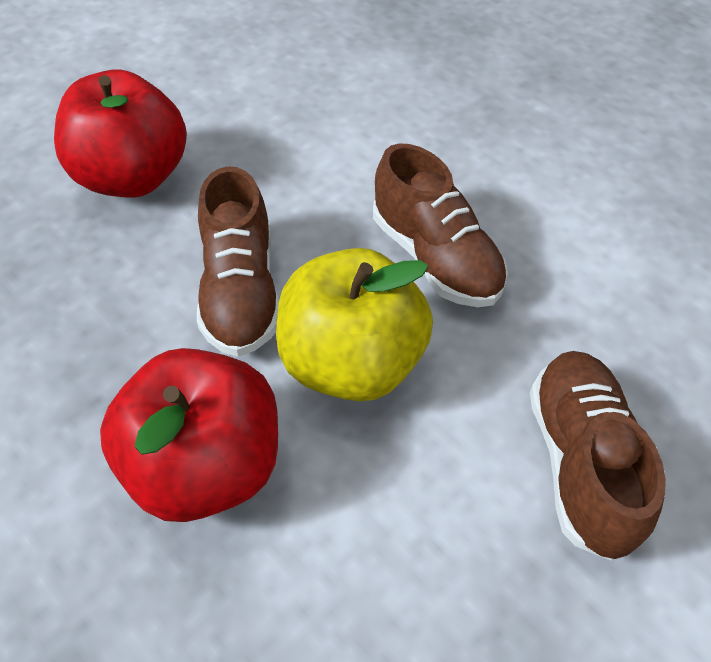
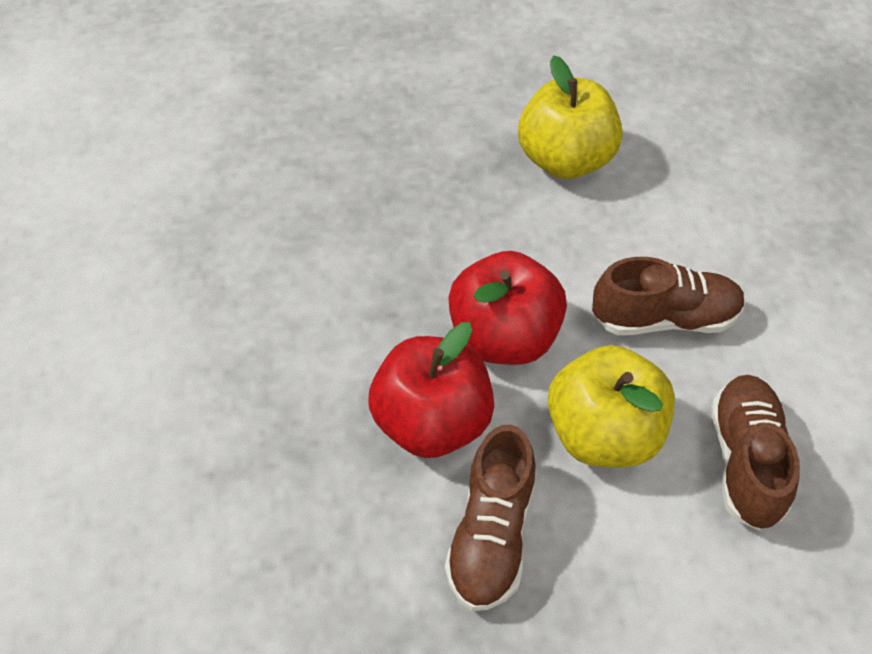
yellow apple: 1 -> 2

